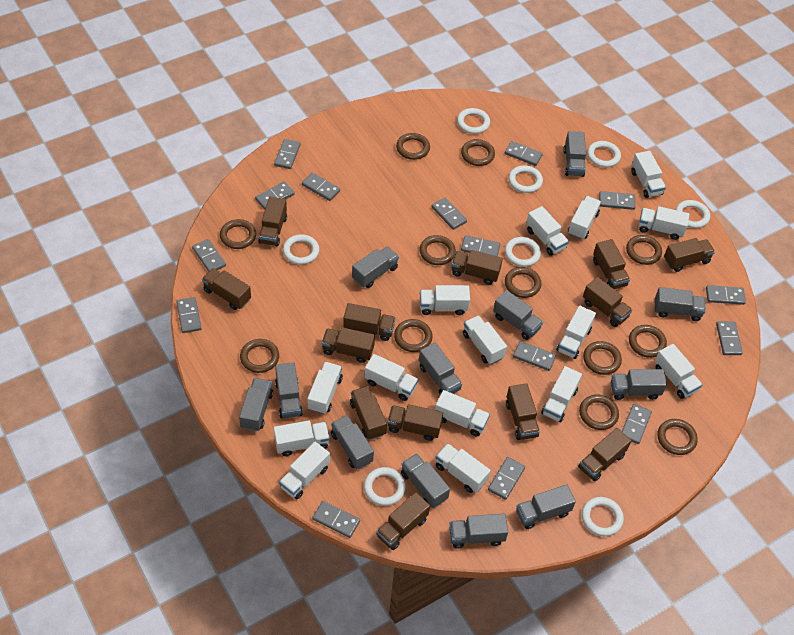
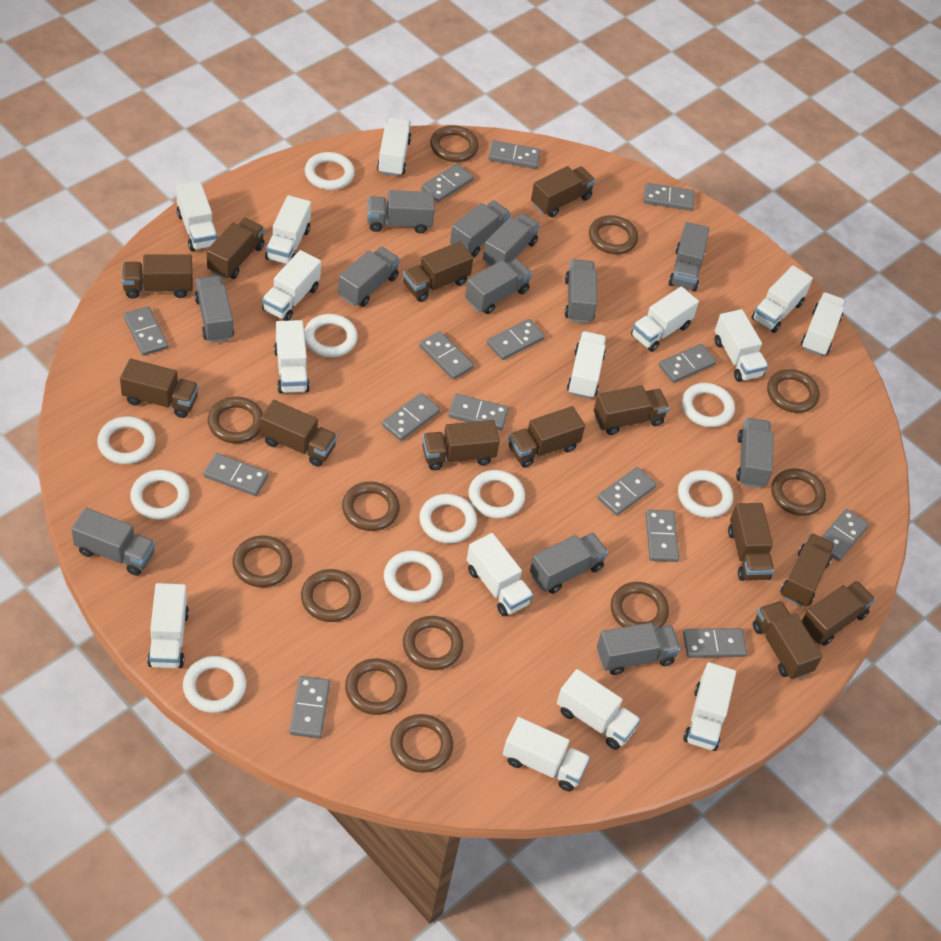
white ring: 8 -> 10

